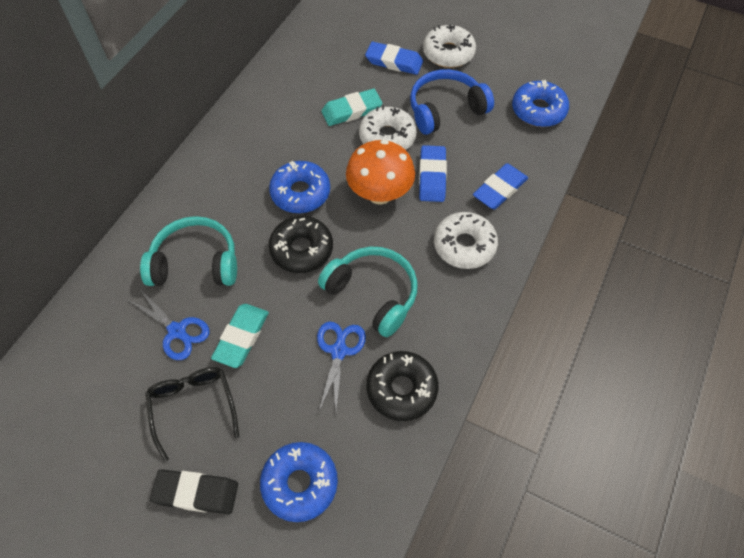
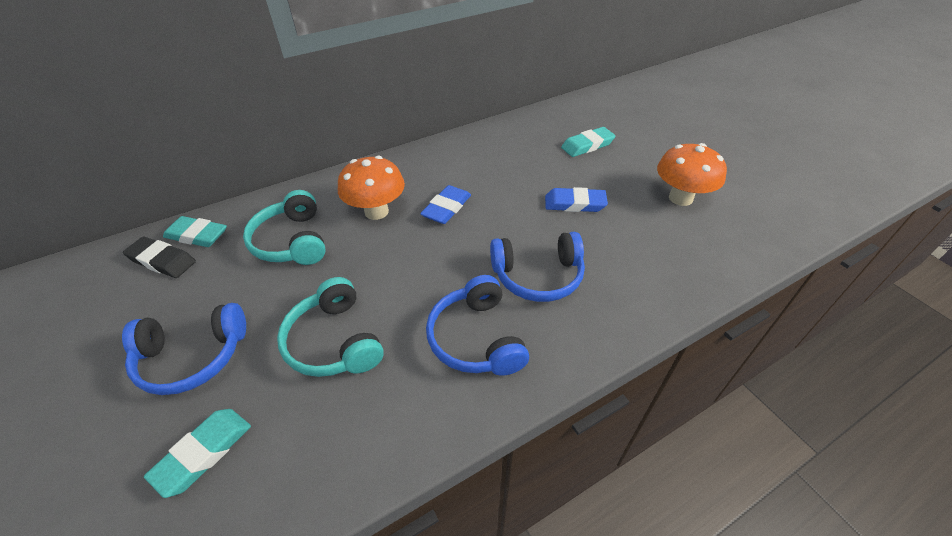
black donut: 2 -> 0
black glasses: 1 -> 0
blue donut: 3 -> 0
blue eraser: 3 -> 2
blue headphones: 1 -> 3
blue scissors: 2 -> 0
orange mushroom: 1 -> 2
turquoise eraser: 2 -> 3
white donut: 3 -> 0

